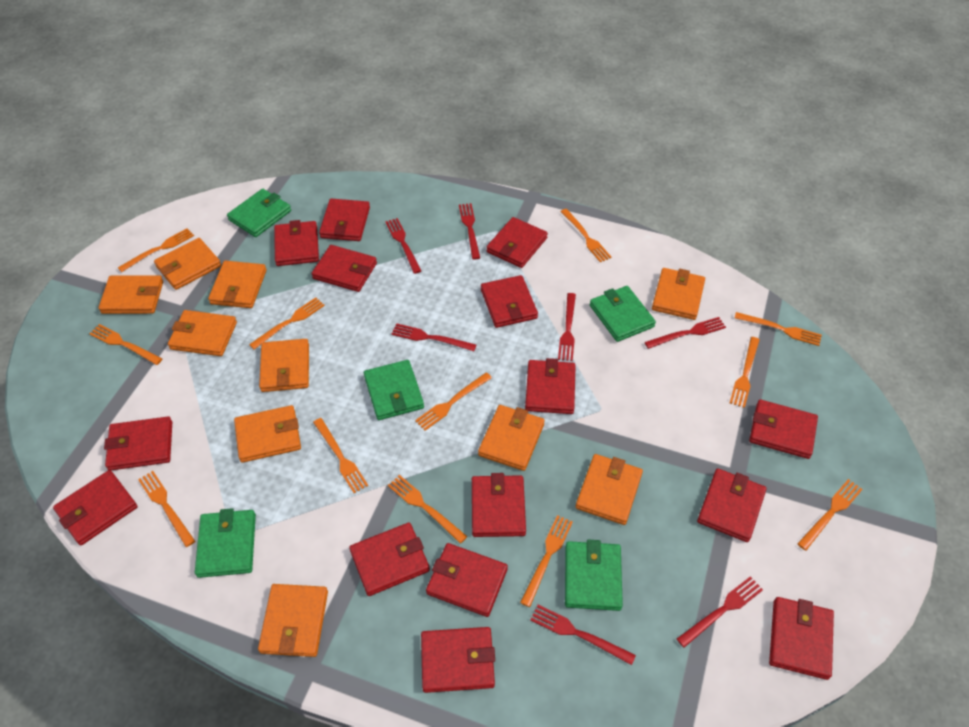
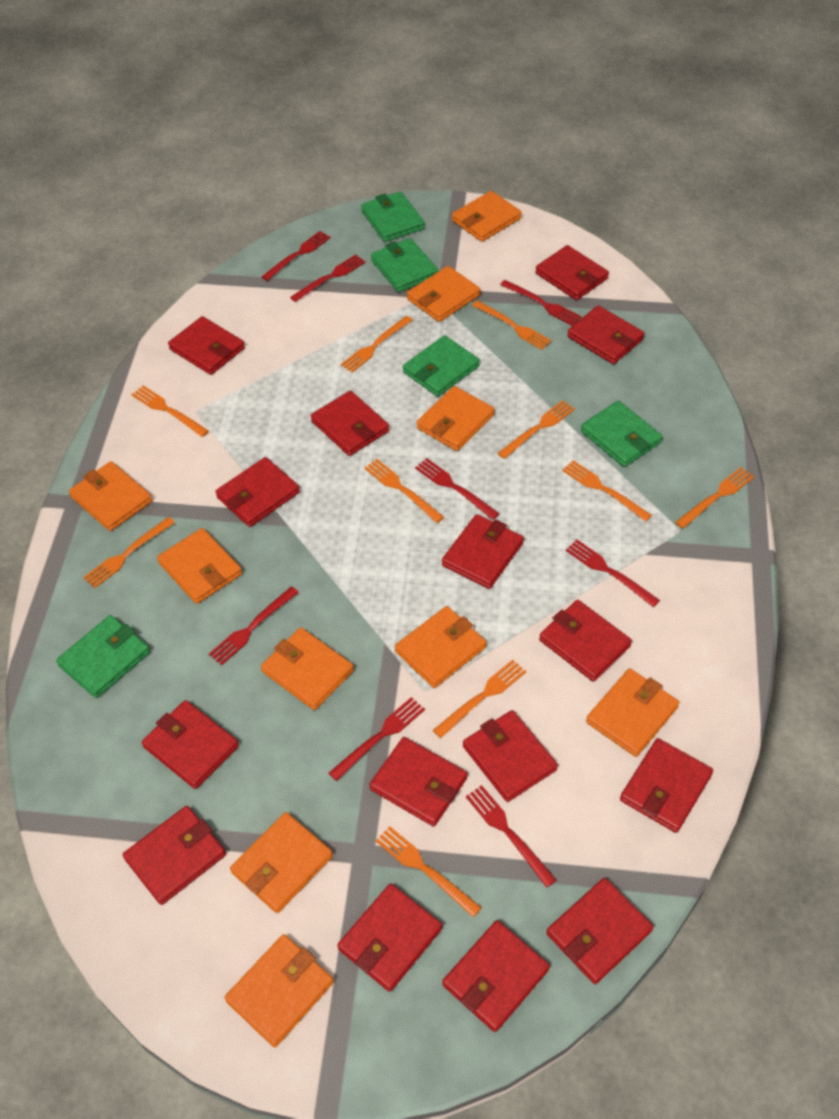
orange fork: 12 -> 10
red fork: 7 -> 8

